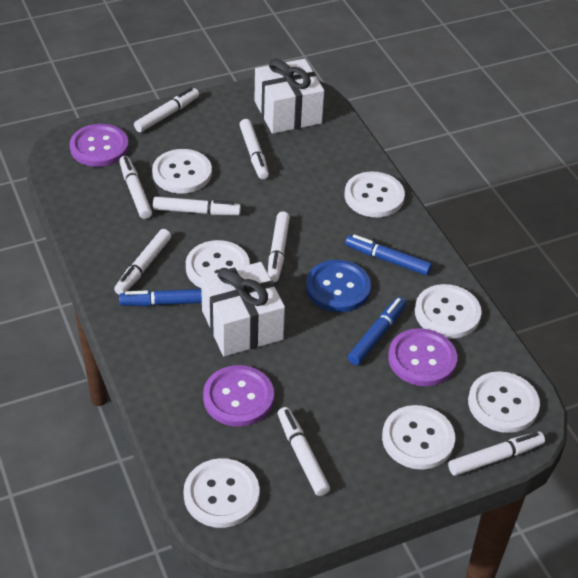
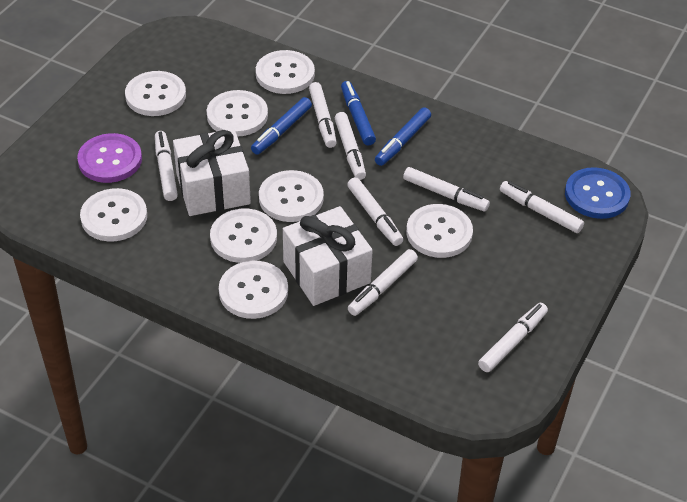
purple button: 3 -> 1
white button: 7 -> 8

